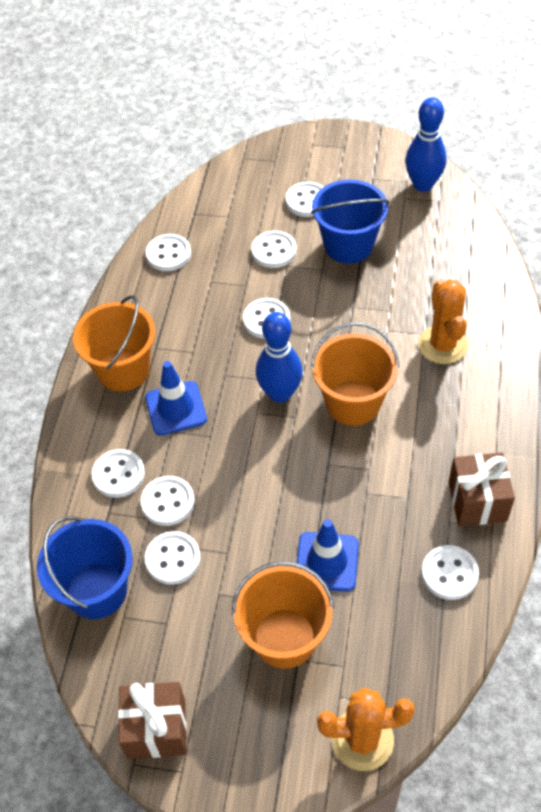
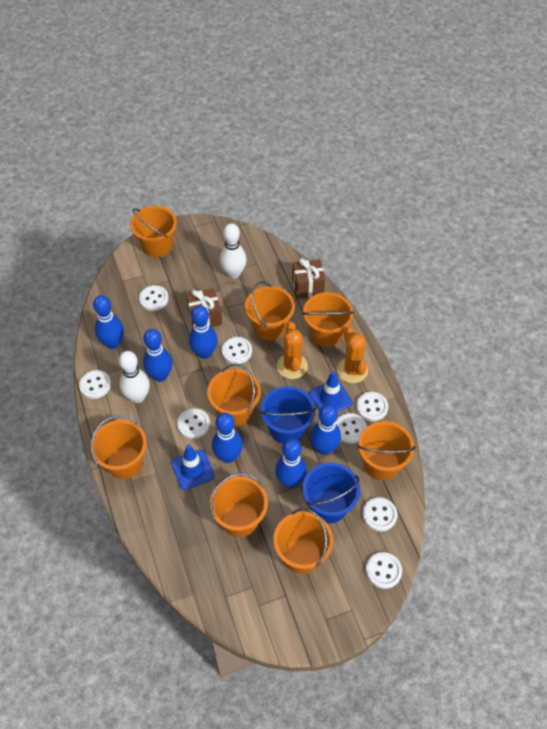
blue bowling pin: 2 -> 6
orange bucket: 3 -> 8
white bowling pin: 0 -> 2

